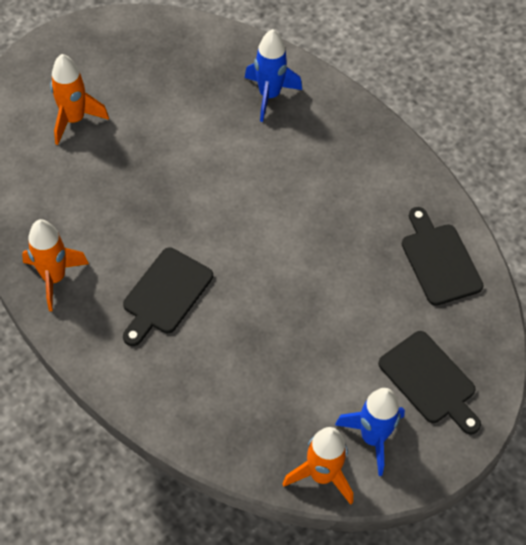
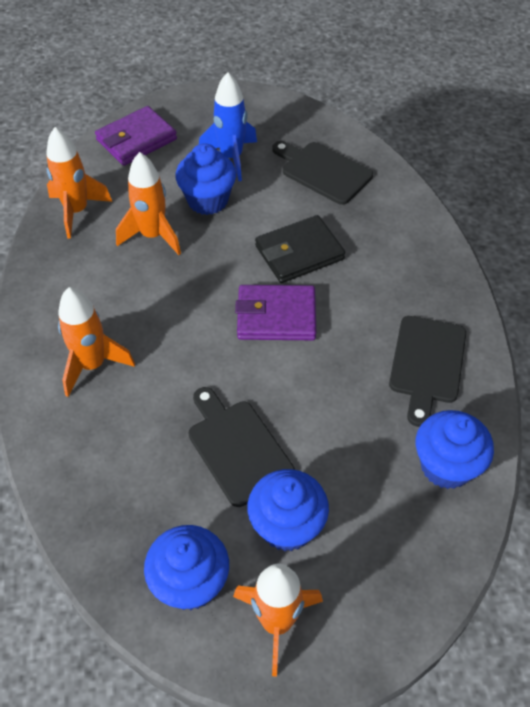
black wallet: 0 -> 1
blue cupcake: 0 -> 4
blue rocket: 2 -> 1
orange rocket: 3 -> 4
purple wallet: 0 -> 2

